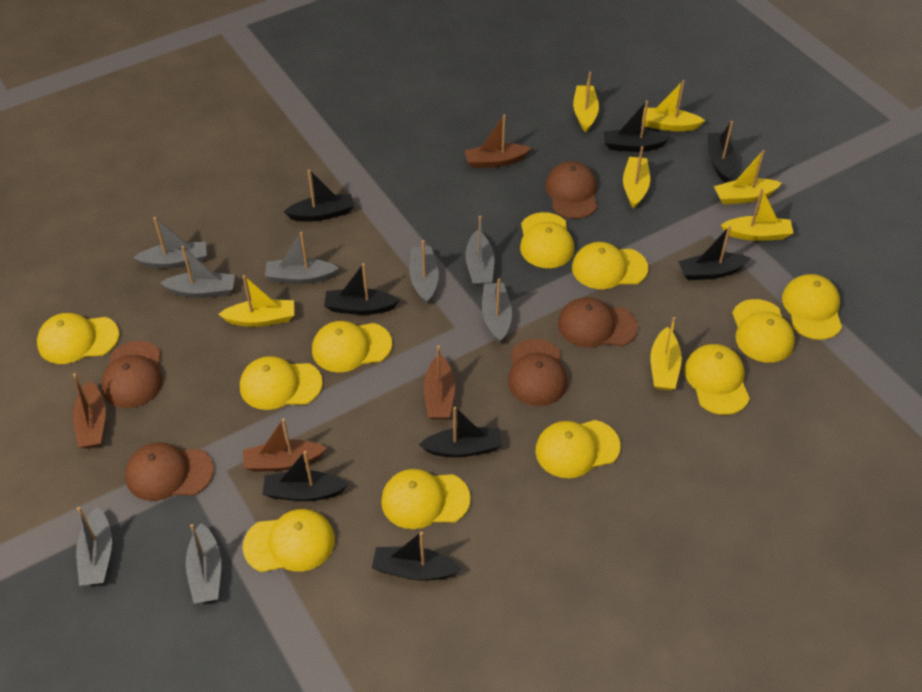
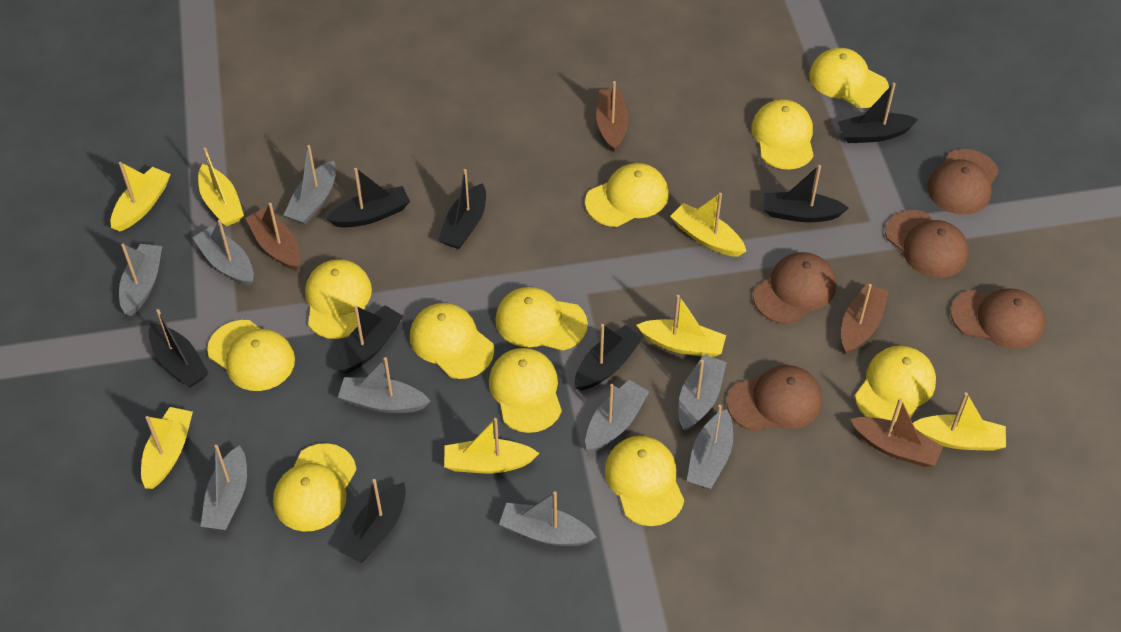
grey boat: 8 -> 9

